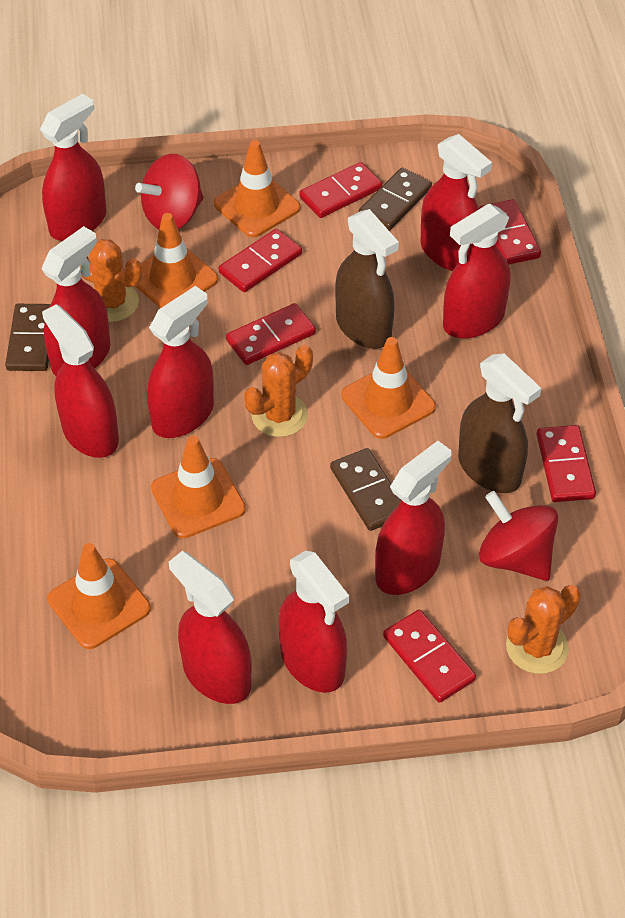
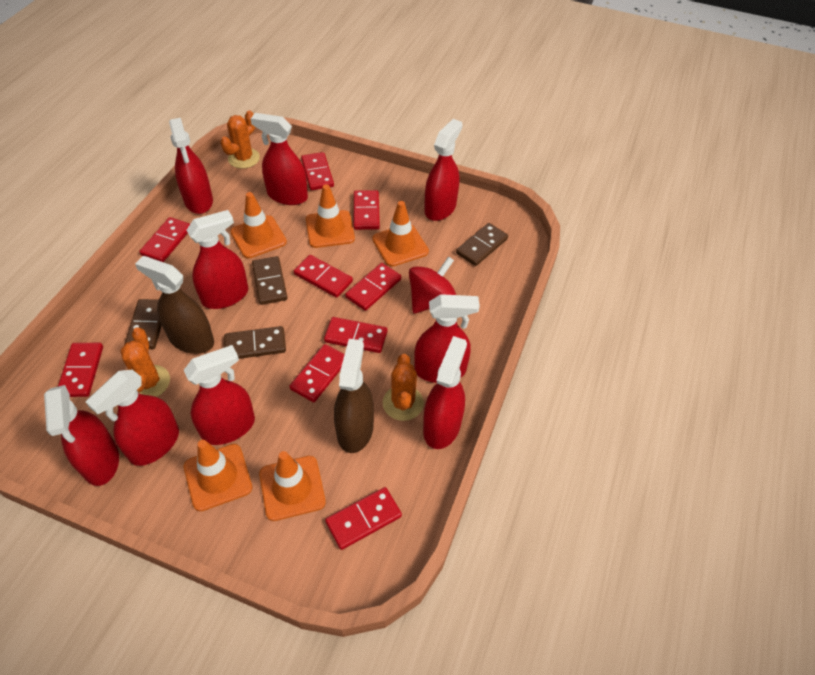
brown domino: 3 -> 4
red domino: 6 -> 9
red spinning top: 2 -> 1

